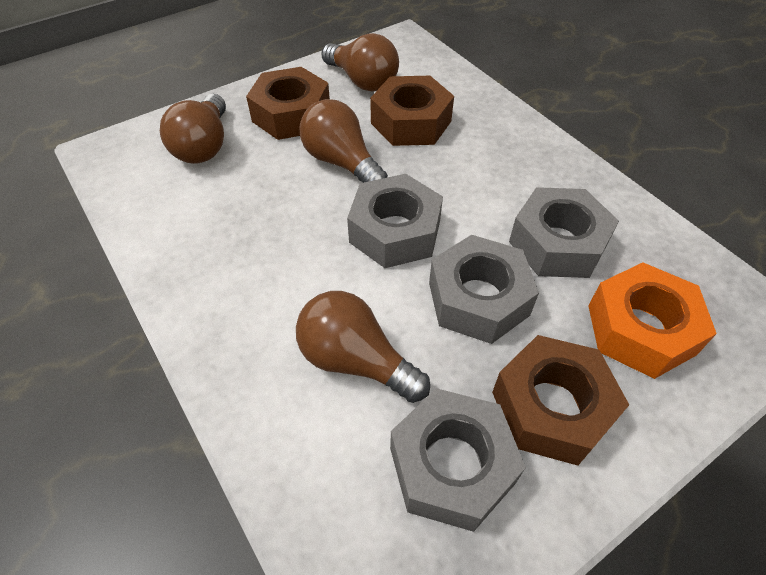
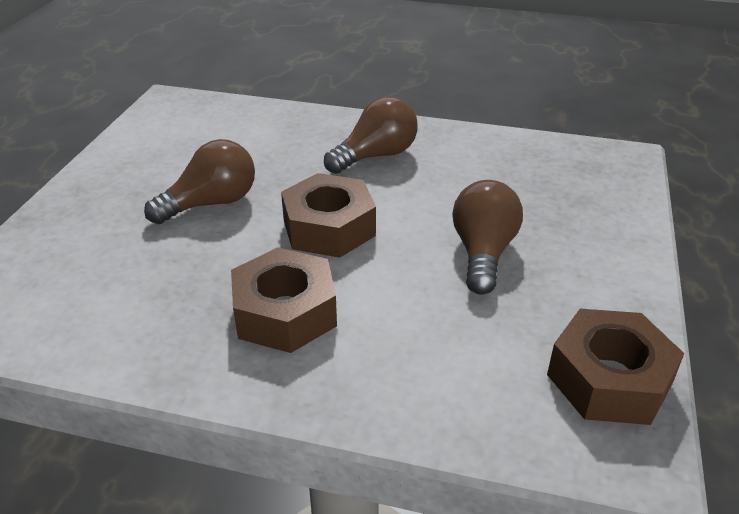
brown light bulb: 4 -> 3
grey nut: 4 -> 0
orange nut: 1 -> 0

